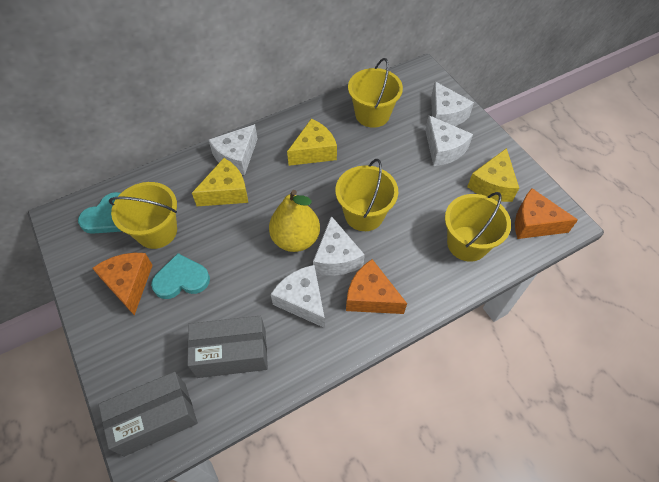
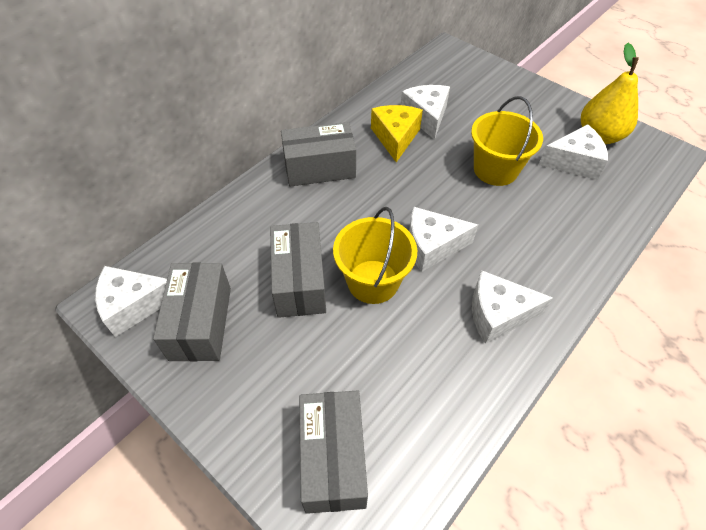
grey box: 2 -> 4
orange cheese: 3 -> 0
turquoise heart: 2 -> 0
yellow bucket: 4 -> 2
yellow cheese: 3 -> 1

